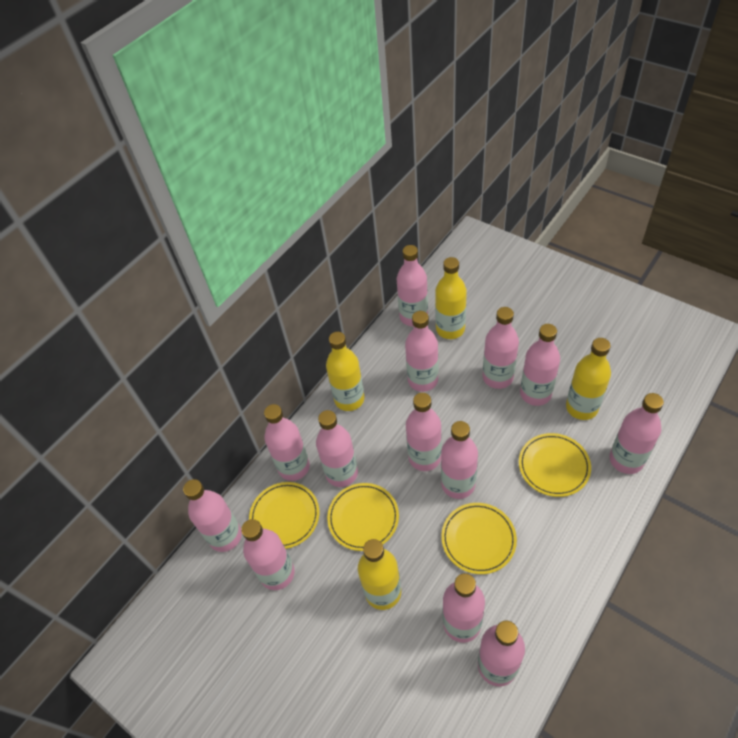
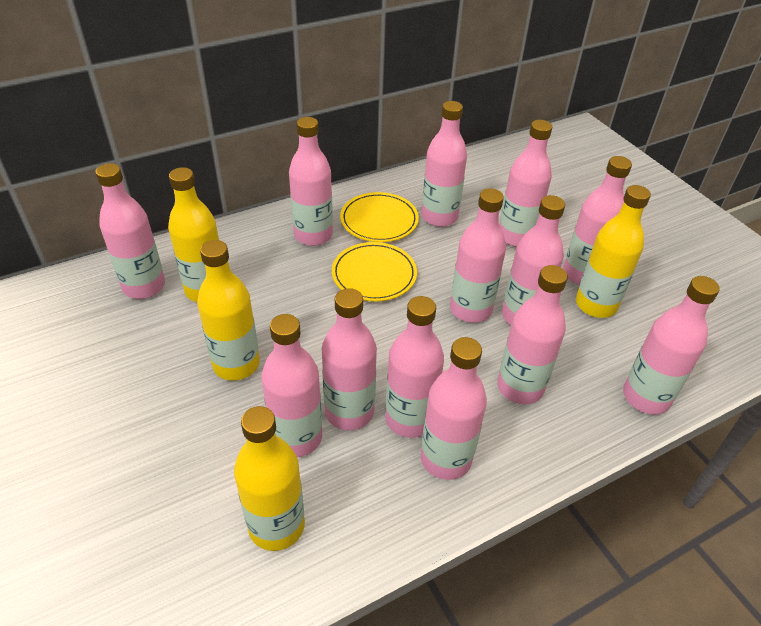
yellow plate: 4 -> 2

